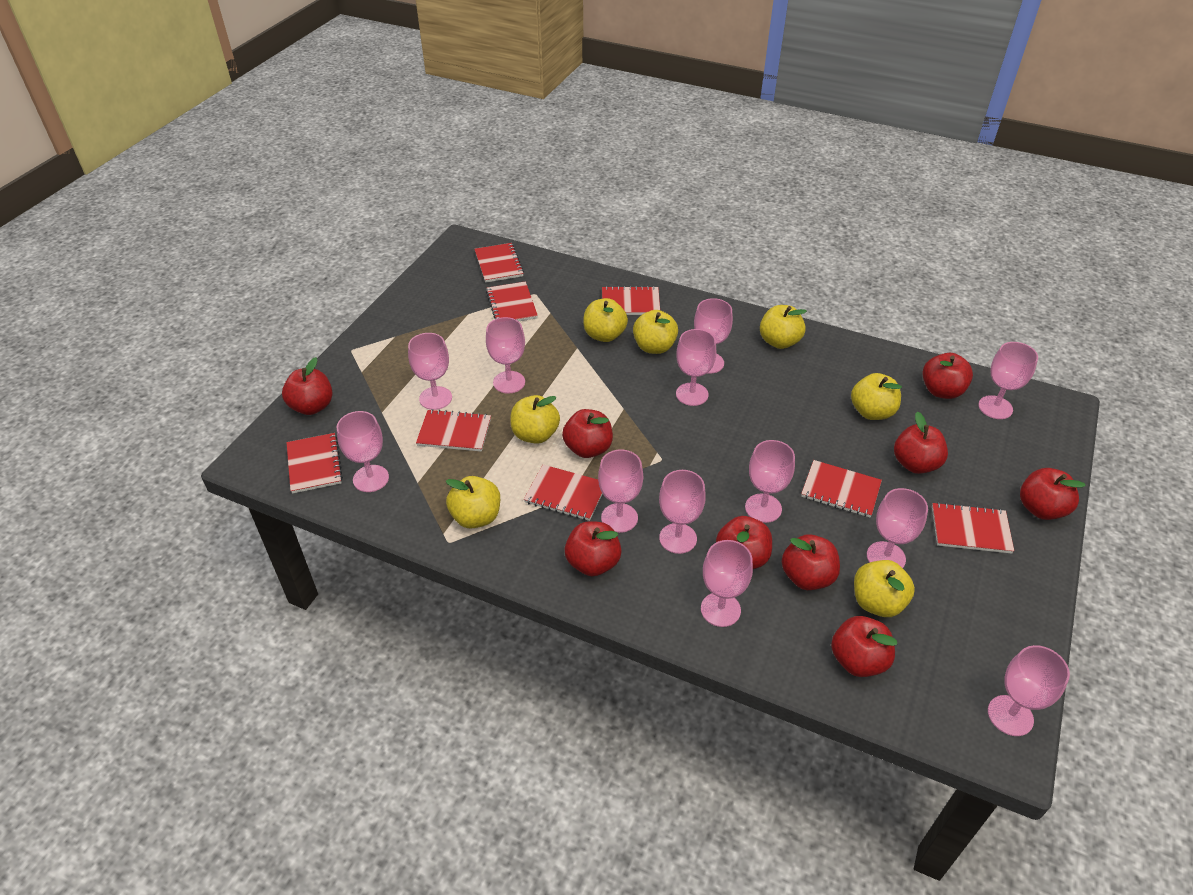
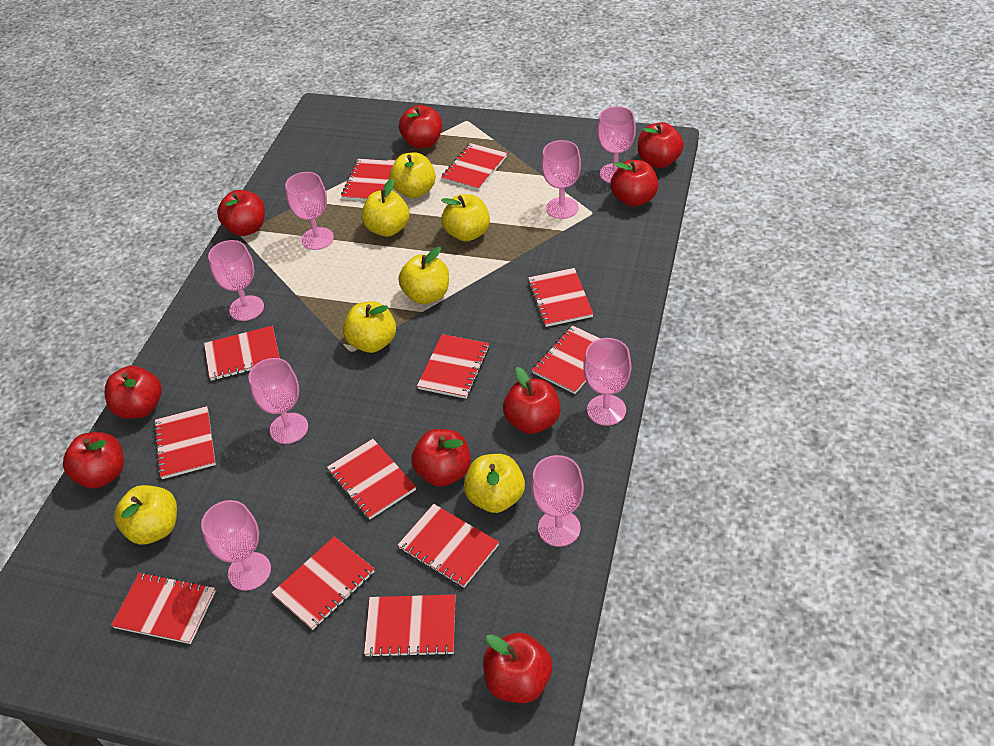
pink goblet: 12 -> 8
red notebook: 8 -> 12

